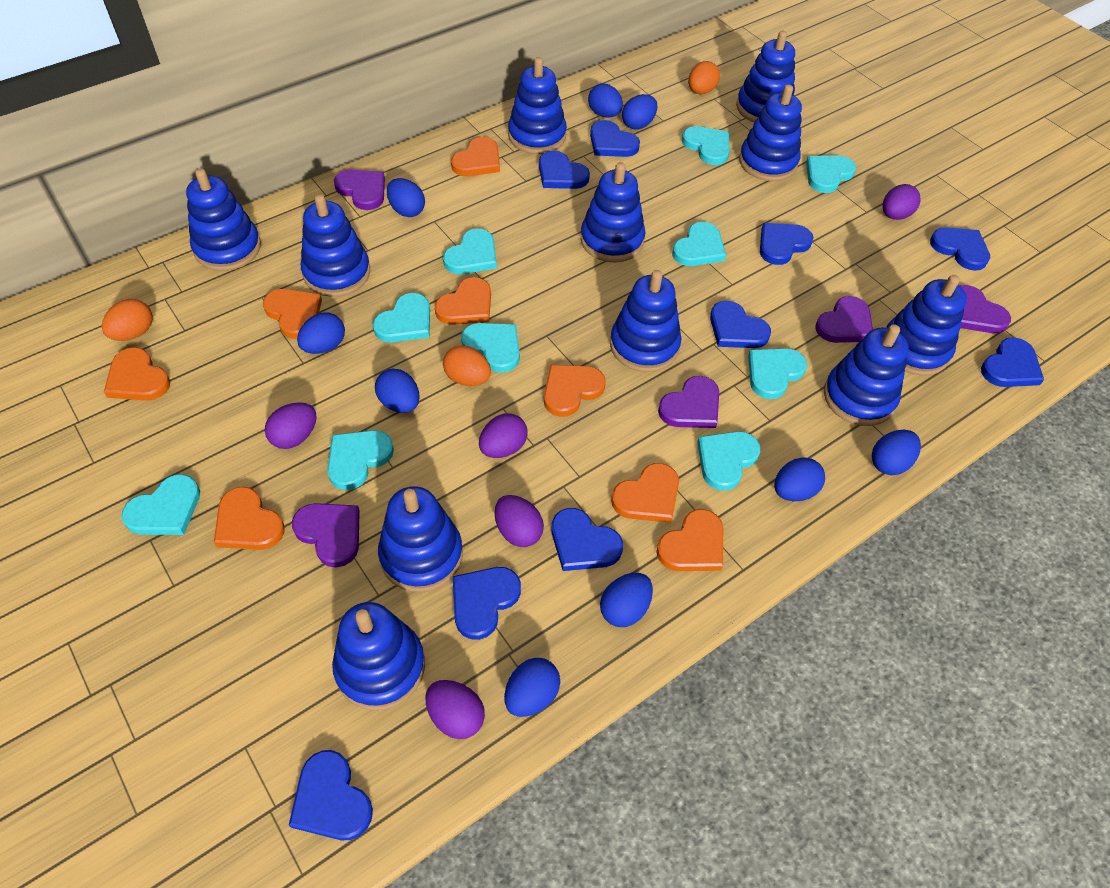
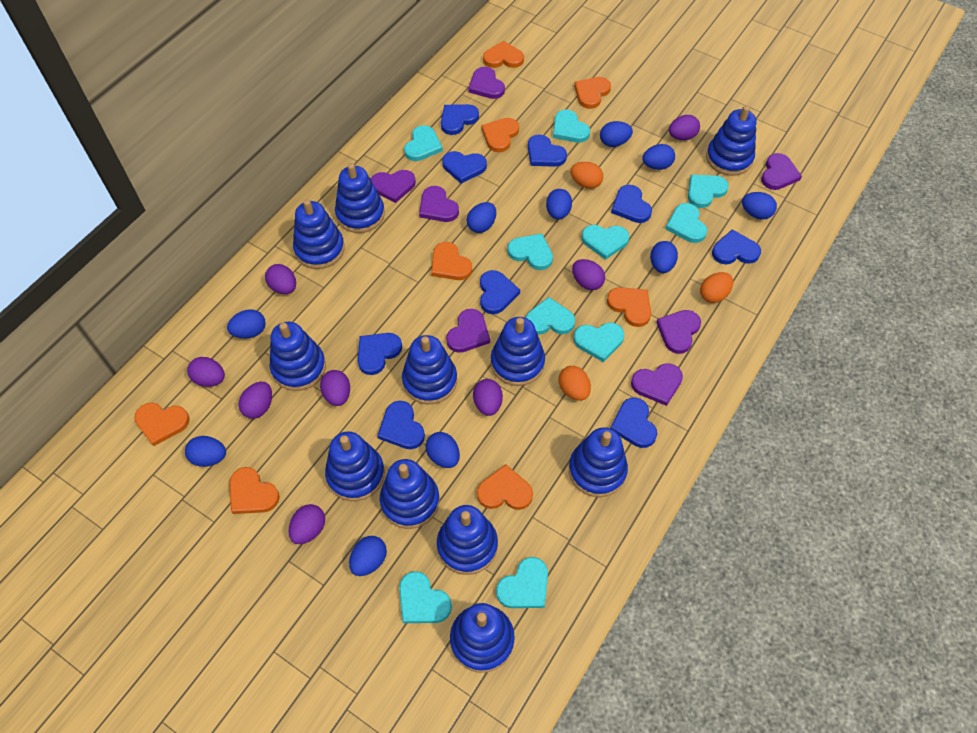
blue egg: 9 -> 10
purple egg: 5 -> 8
purple heart: 5 -> 7

